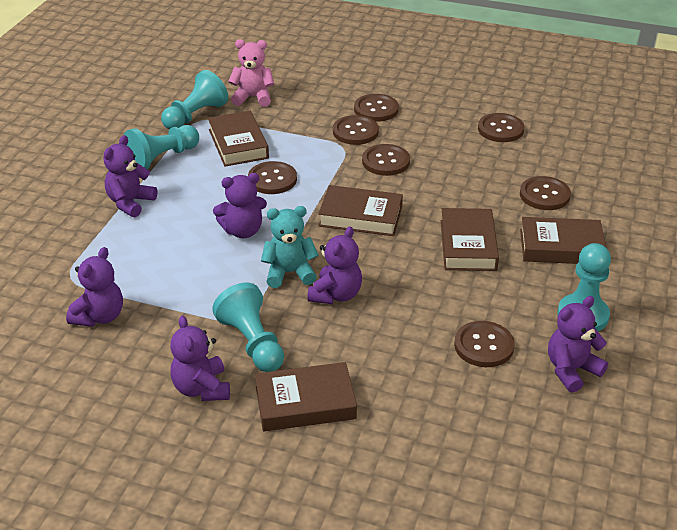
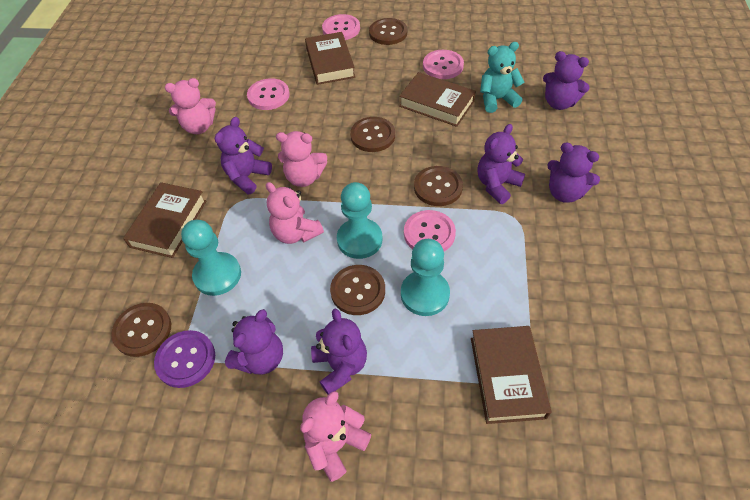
brown book: 5 -> 4
brown button: 7 -> 5
pink button: 0 -> 4
pink teddy bear: 1 -> 4
purple button: 0 -> 1
turquoise pawn: 4 -> 3

